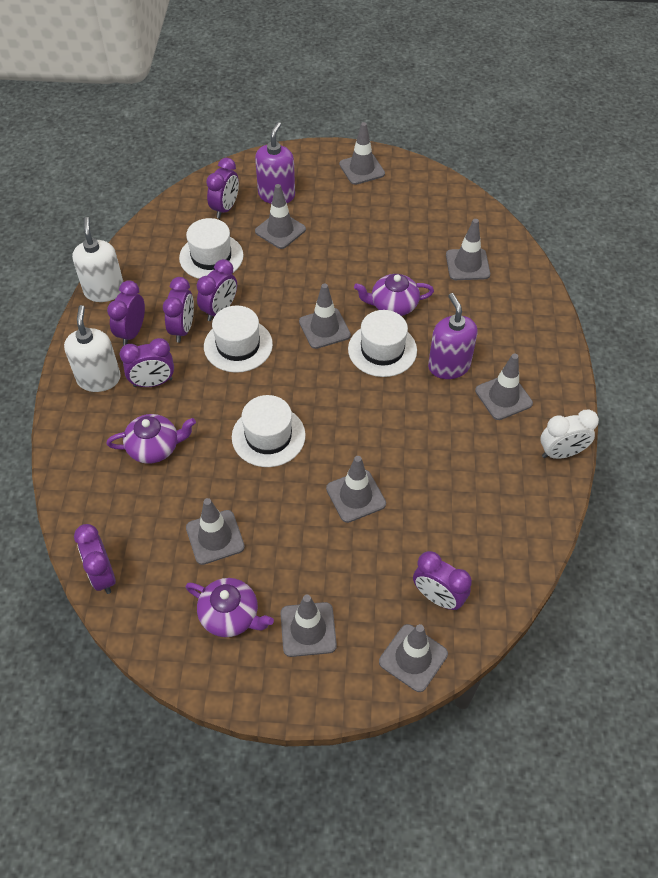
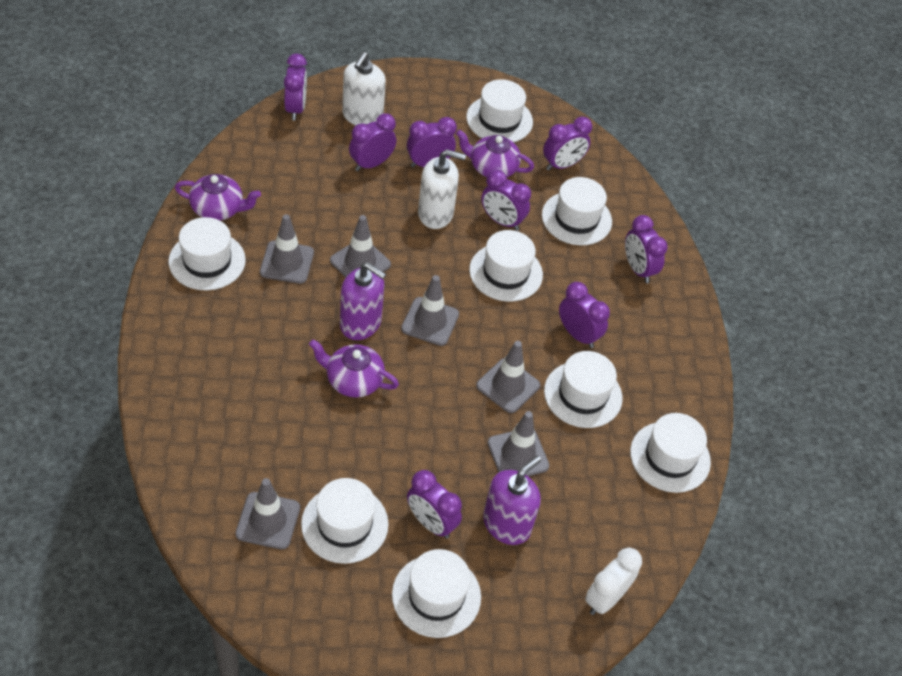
grey traffic cone: 9 -> 6
purple clock: 7 -> 8
white hat: 4 -> 8

